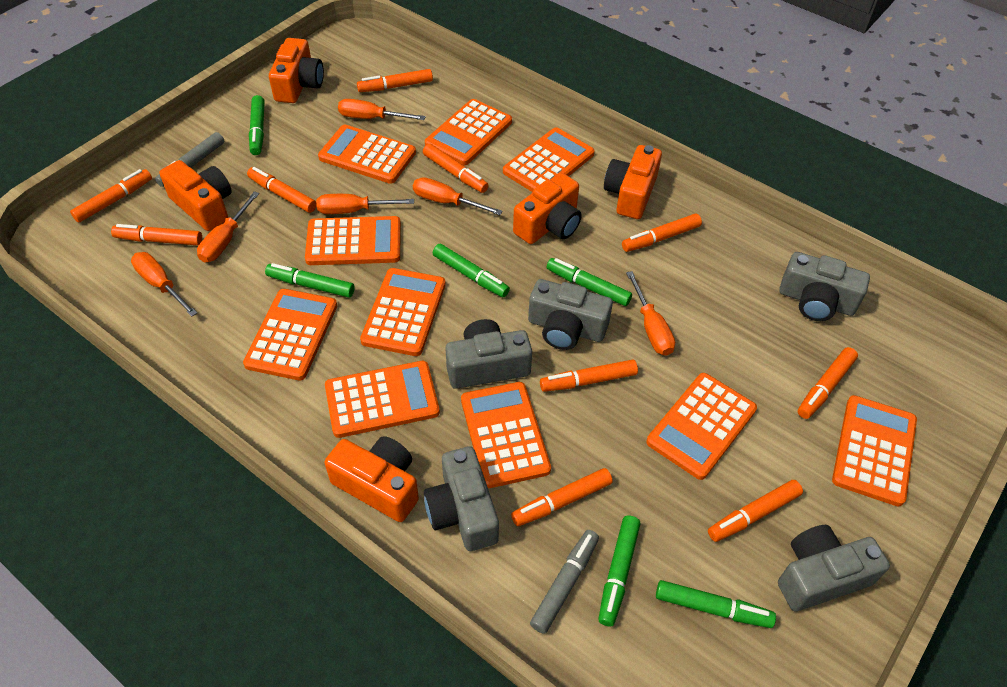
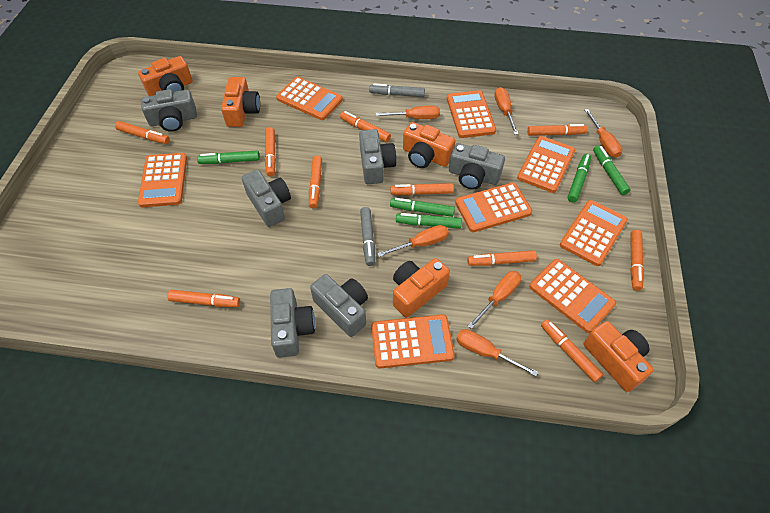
green marker: 6 -> 5
grey camera: 5 -> 6
orange calculator: 10 -> 8

